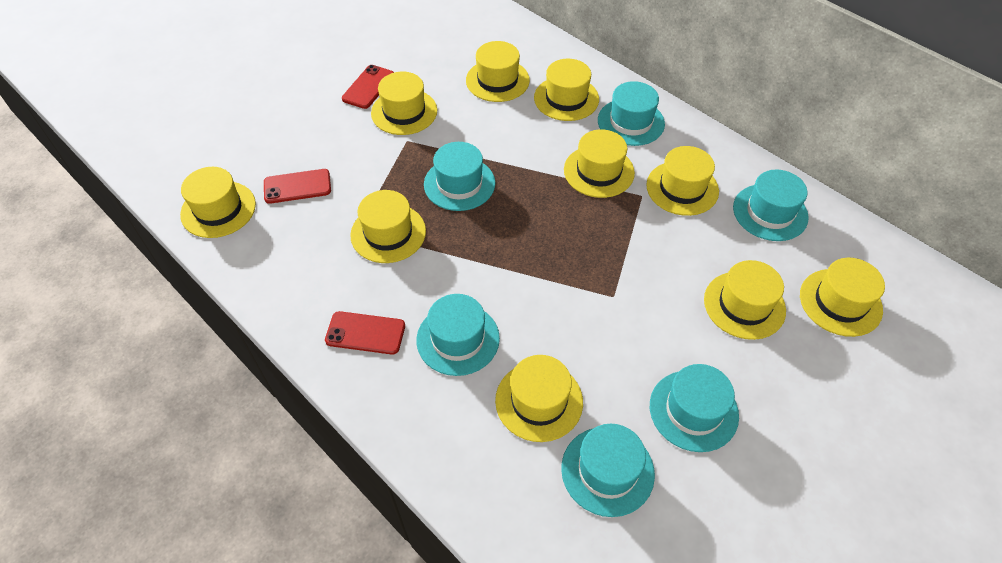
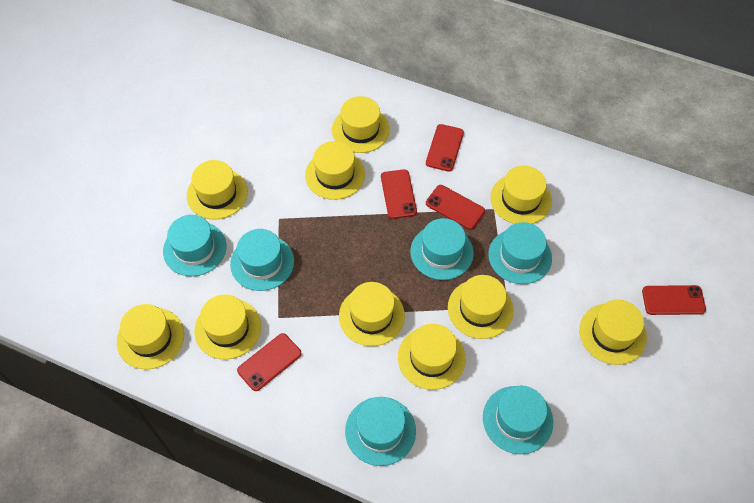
red phone: 3 -> 5

